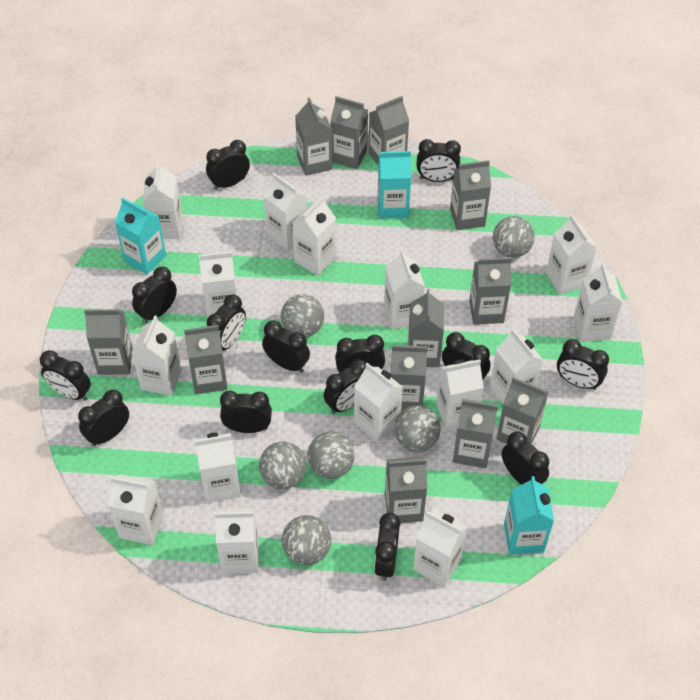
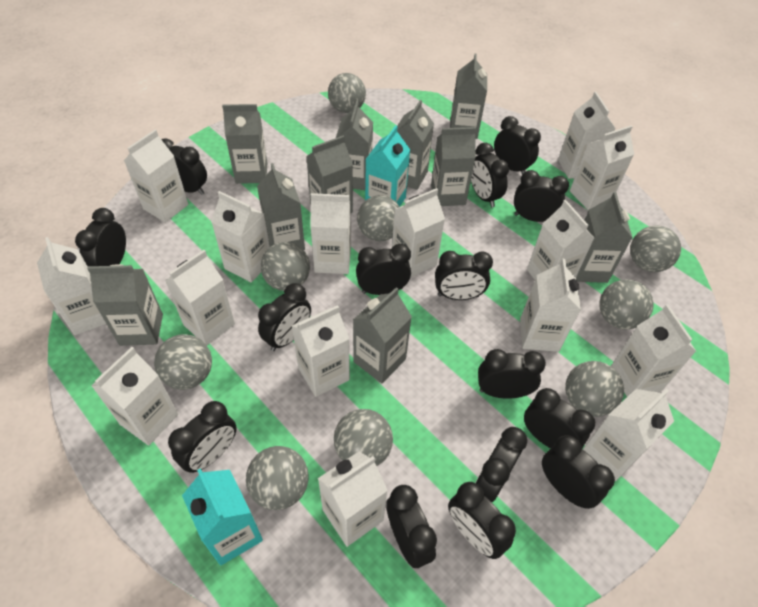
black clock: 14 -> 15
grey ball: 6 -> 9
grey carton: 12 -> 10
turquoise carton: 3 -> 2

